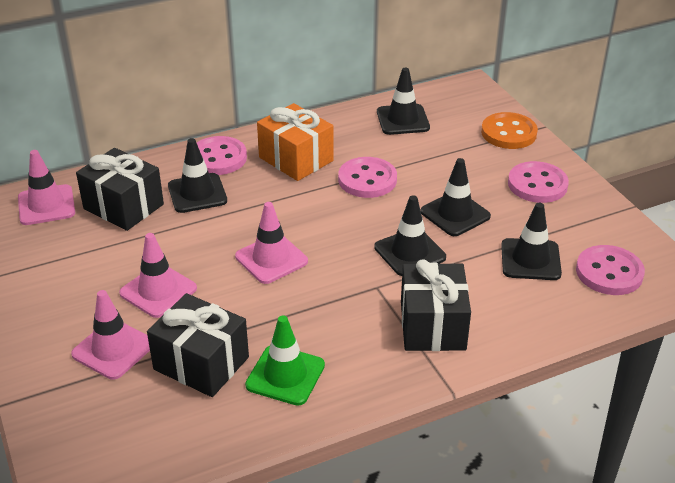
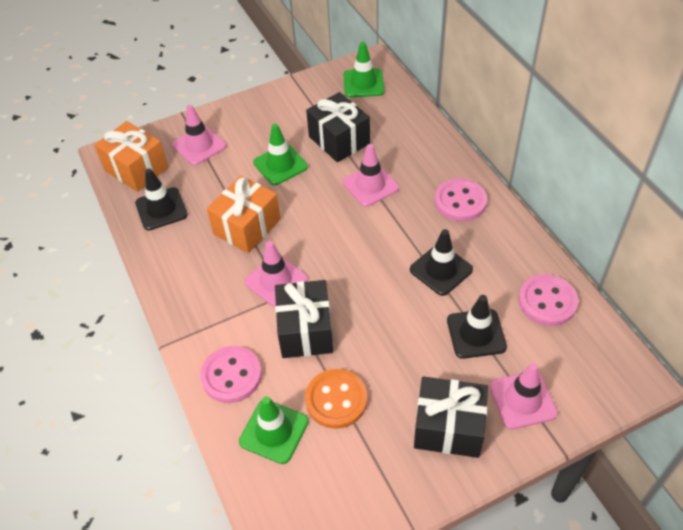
black traffic cone: 5 -> 3
green traffic cone: 1 -> 3
orange gift: 1 -> 2
pink button: 4 -> 3

